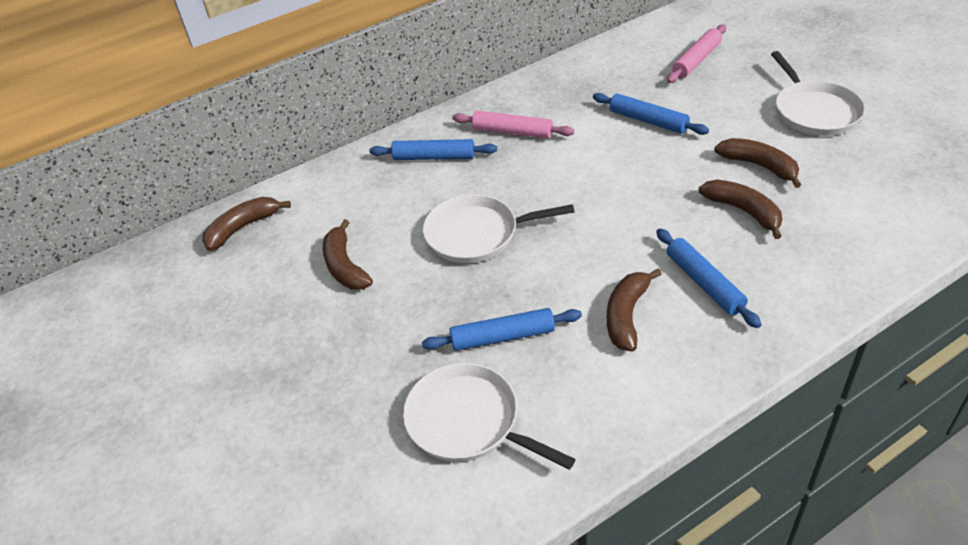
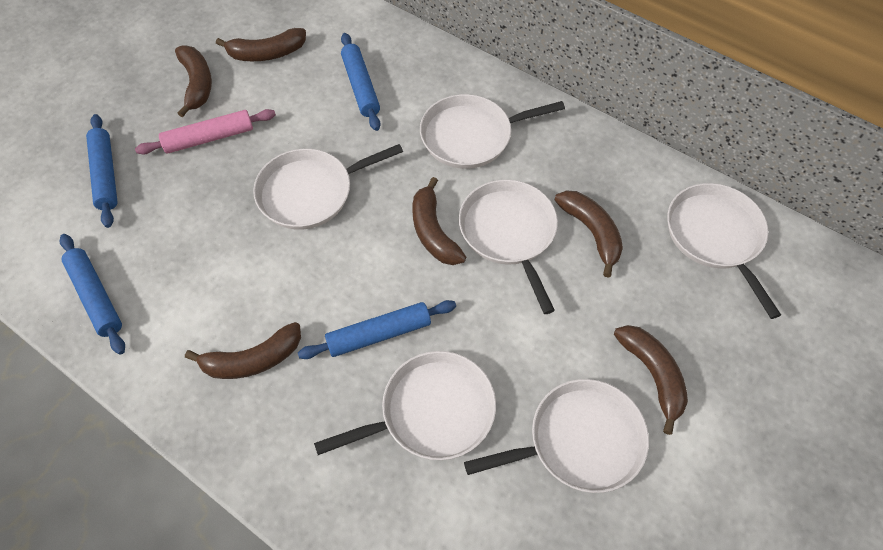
brown banana: 5 -> 6
pink rolling pin: 2 -> 1
white pan: 3 -> 6

